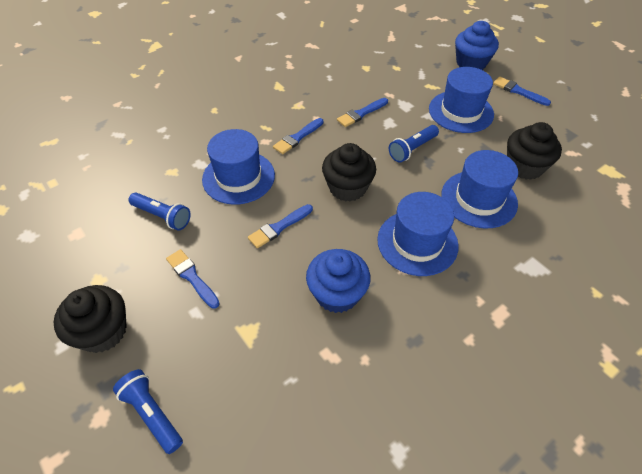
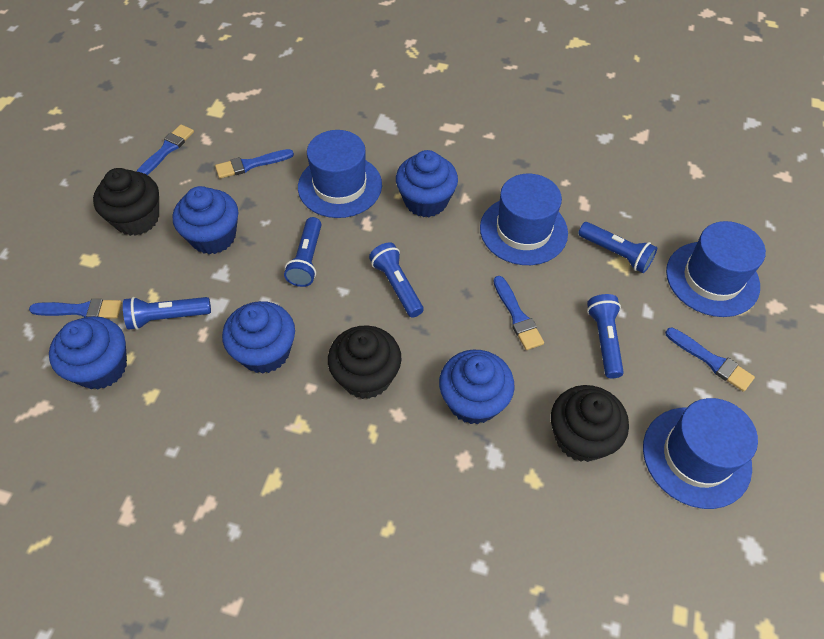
blue cupcake: 2 -> 5
blue flashlight: 3 -> 5

